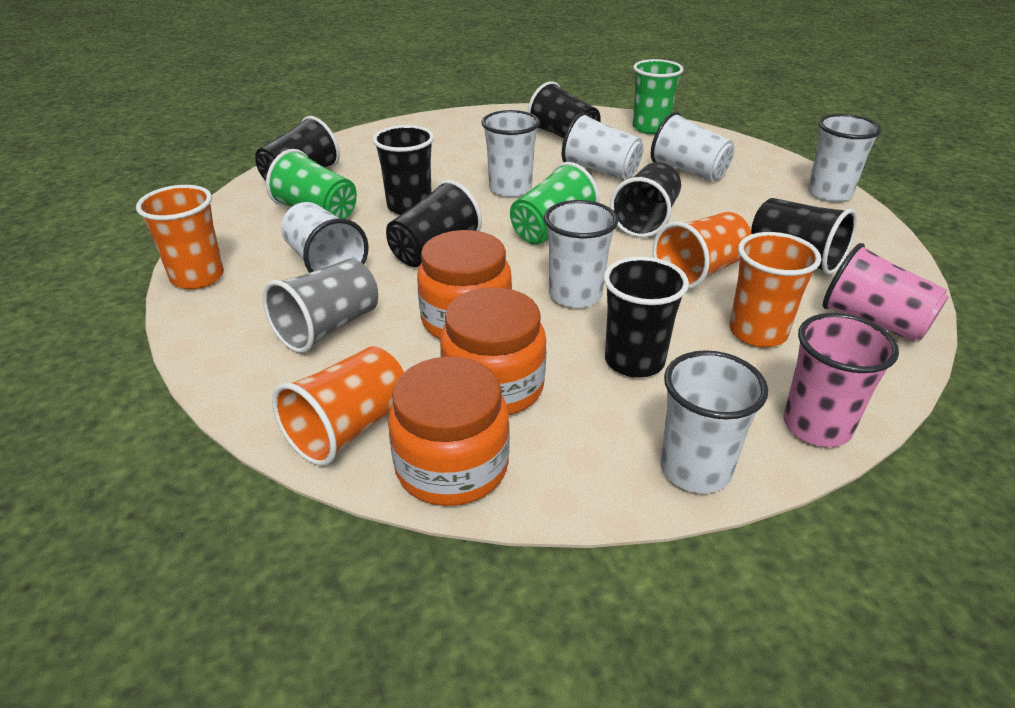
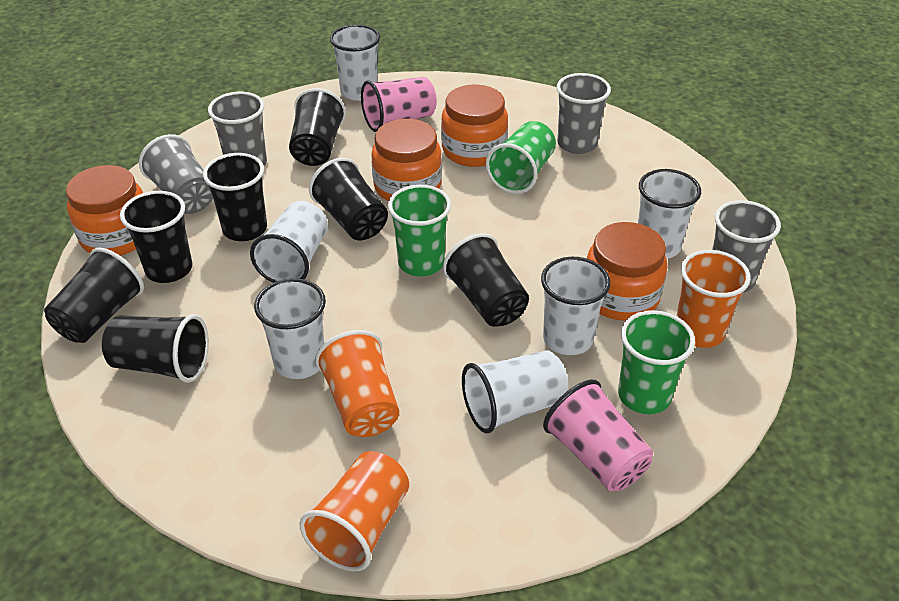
grey cup: 1 -> 4
orange cup: 4 -> 3
orange jar: 3 -> 4
white cup: 7 -> 6

